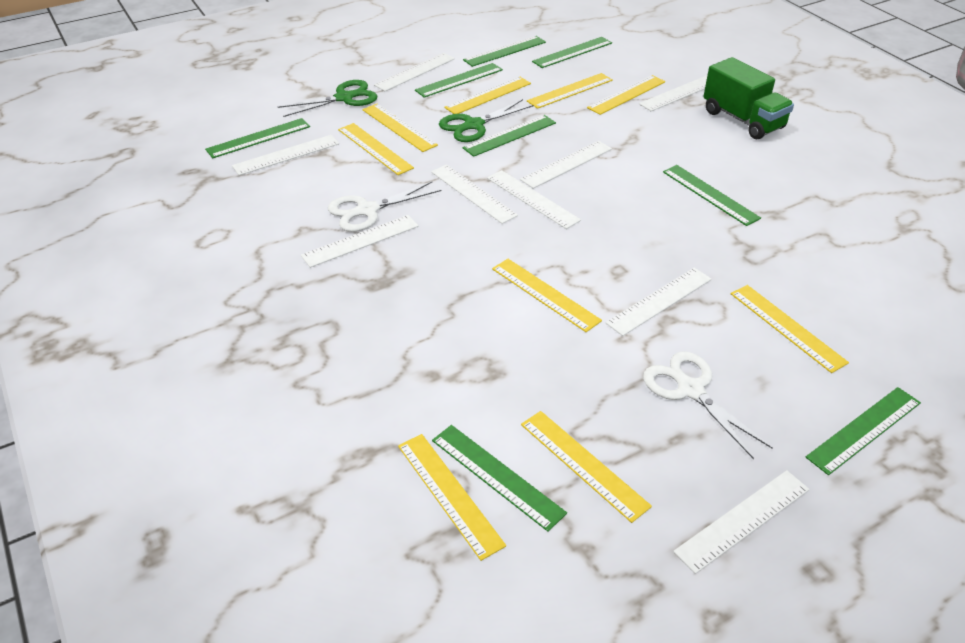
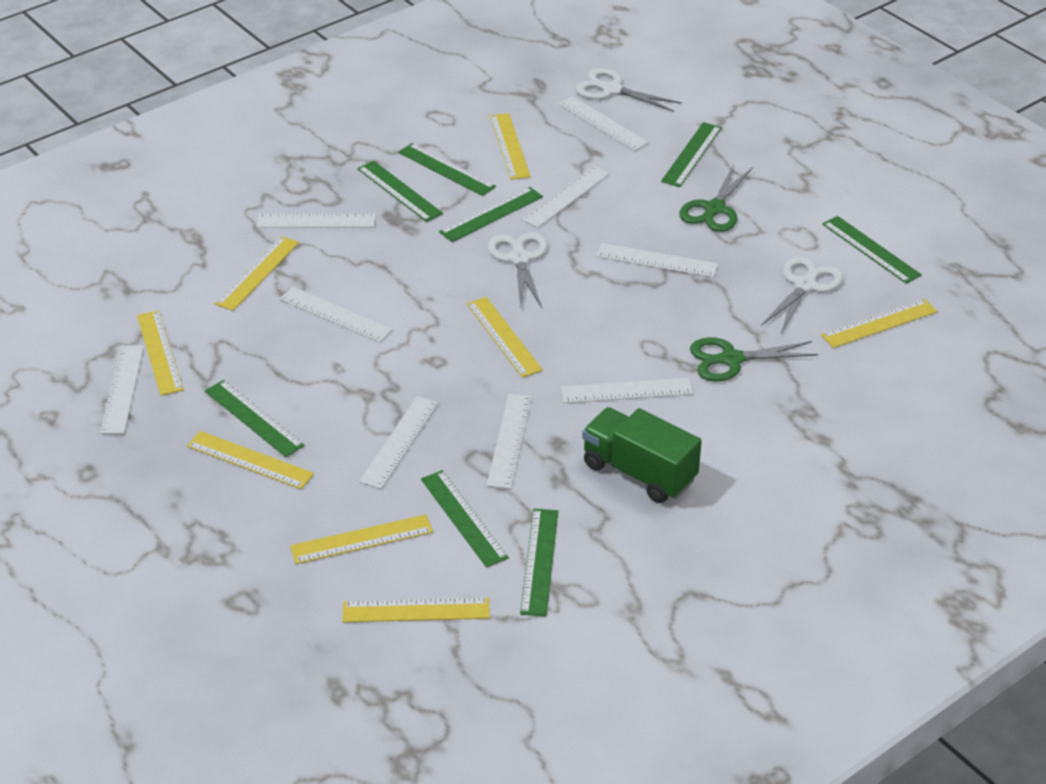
white scissors: 2 -> 3
yellow ruler: 9 -> 8

